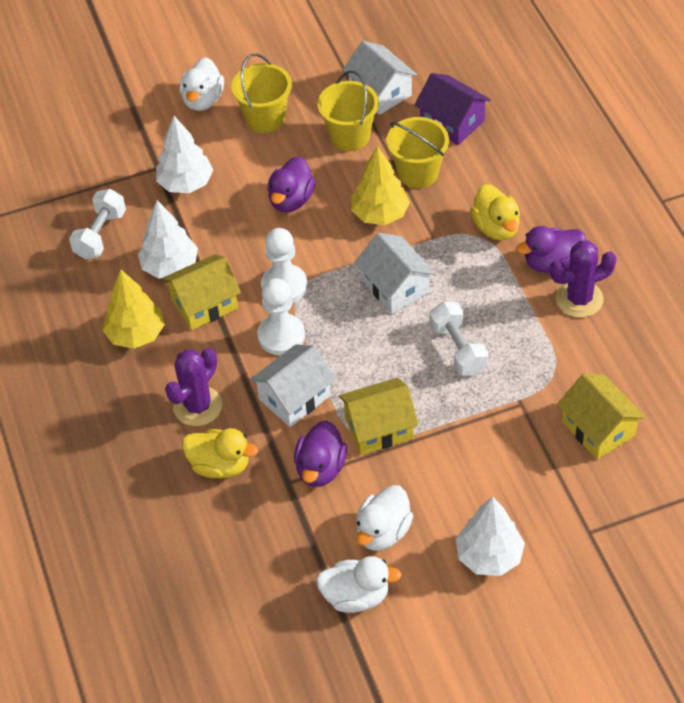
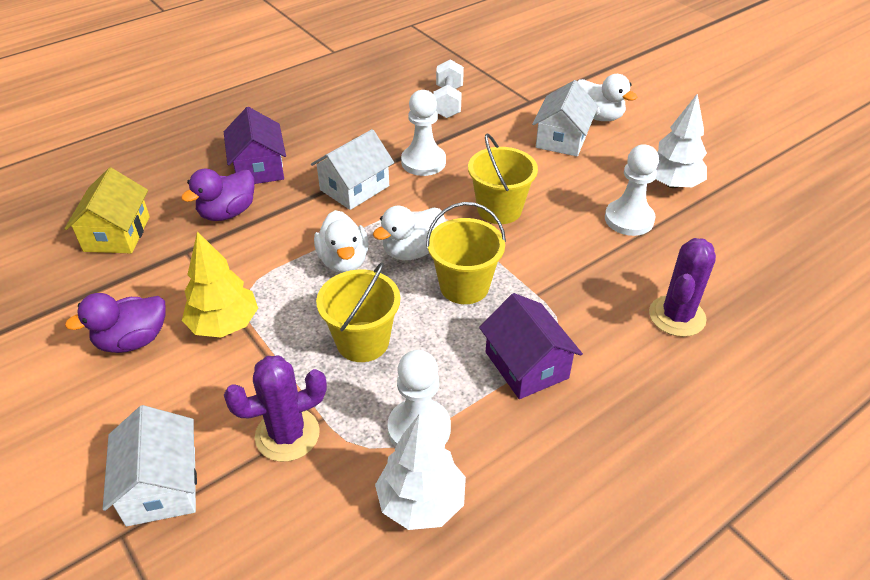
purple duck: 3 -> 2
purple house: 1 -> 2
white dumbbell: 2 -> 1
white pawn: 2 -> 3
white tree: 3 -> 2
yellow duck: 2 -> 0
yellow house: 3 -> 1
yellow tree: 2 -> 1

